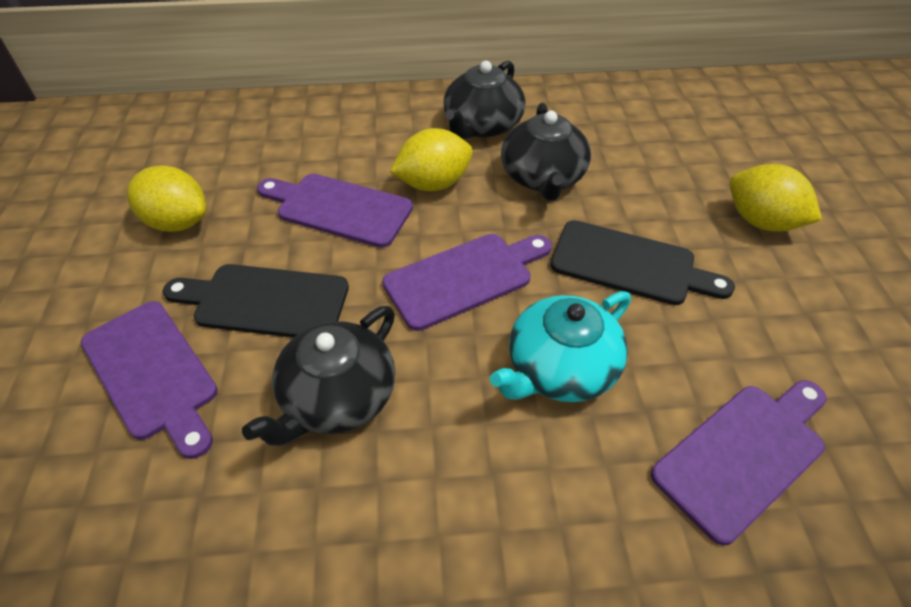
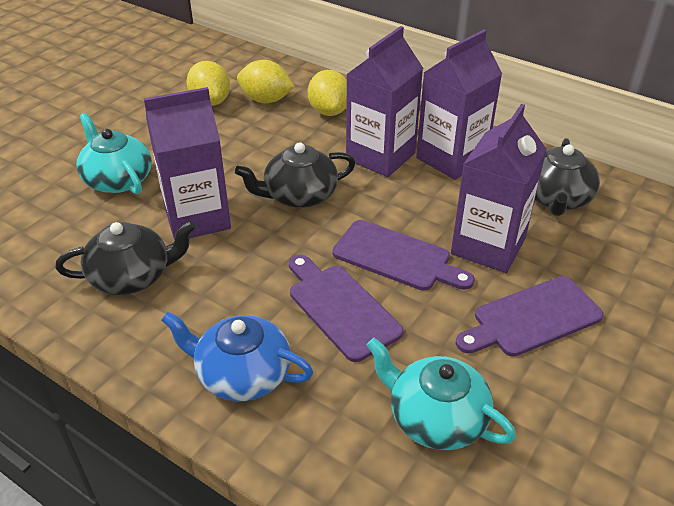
black cutting board: 2 -> 0
blue teapot: 0 -> 1
purple carton: 0 -> 4
purple cutting board: 4 -> 3
turquoise teapot: 1 -> 2

